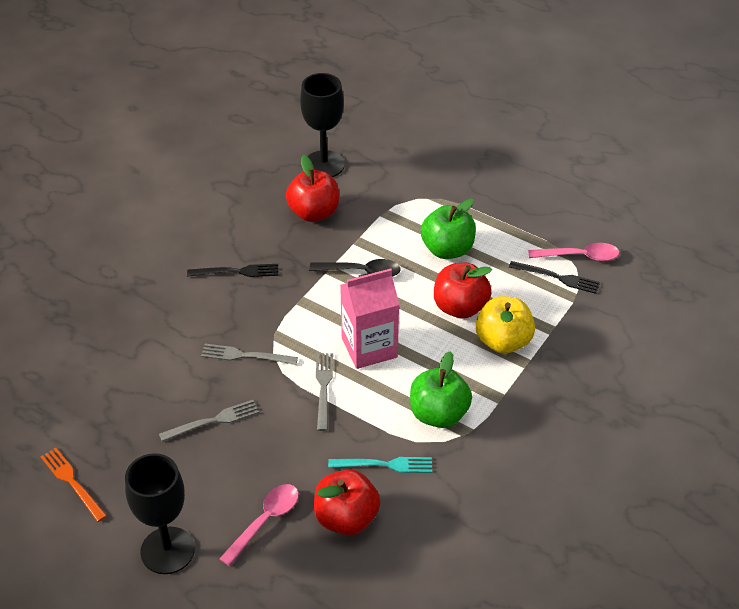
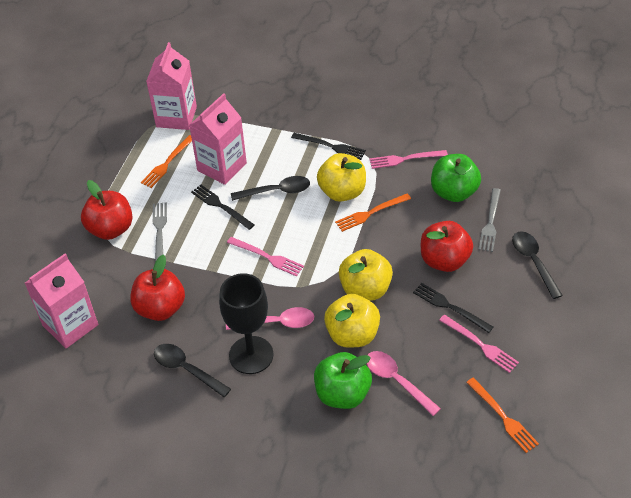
black fork: 2 -> 3
black goblet: 2 -> 1
black spoon: 1 -> 3
grey fork: 3 -> 2
orange fork: 1 -> 3
pink carton: 1 -> 3
pink fork: 0 -> 3
turquoise fork: 1 -> 0
yellow apple: 1 -> 3

